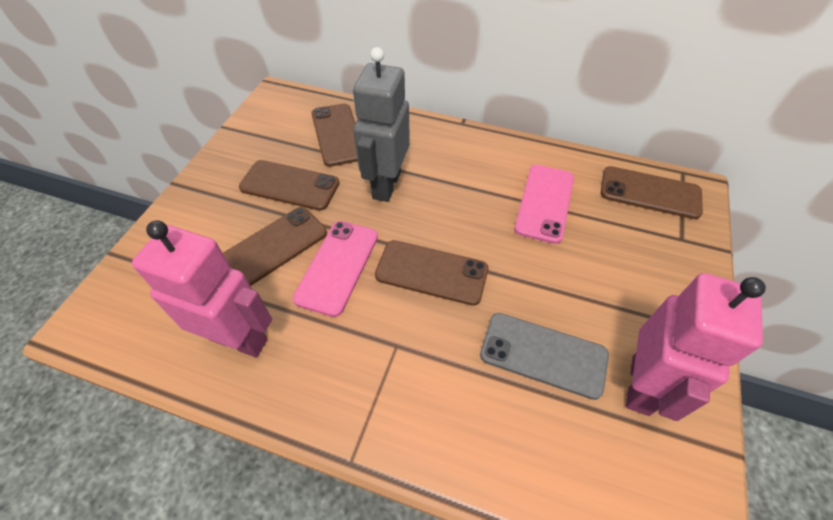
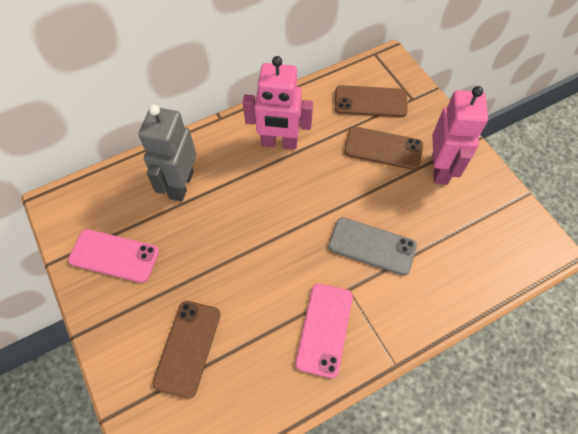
brown phone: 5 -> 3

